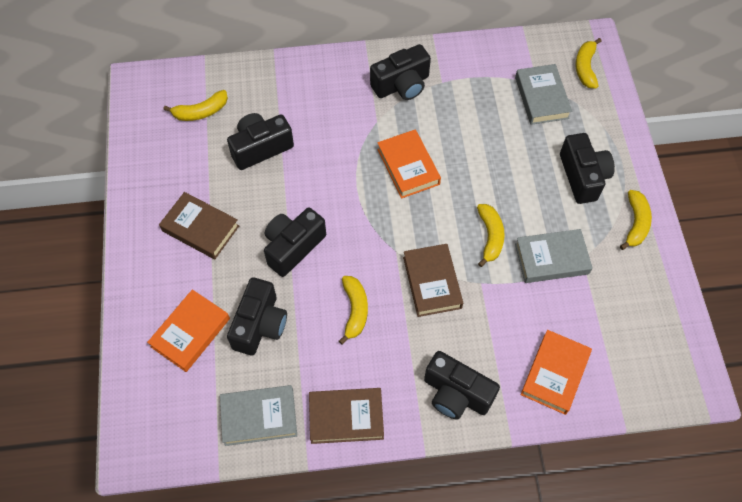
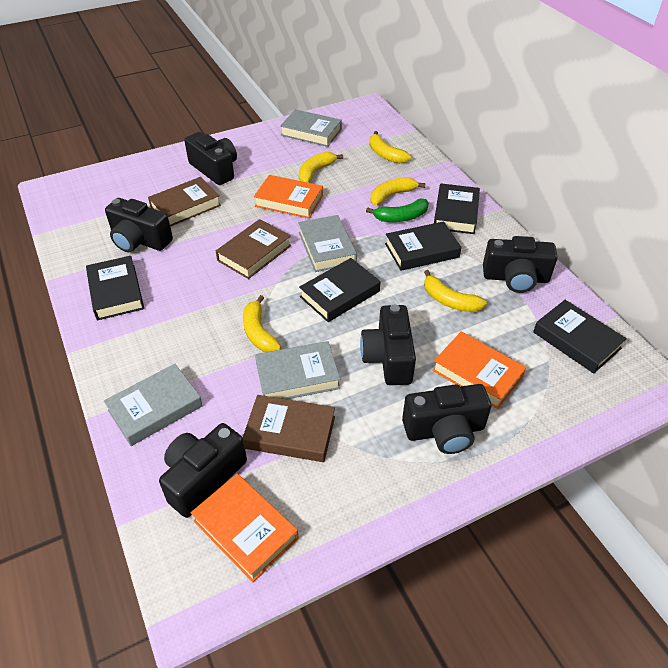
black book: 0 -> 5
green banana: 0 -> 1
grey book: 3 -> 4

